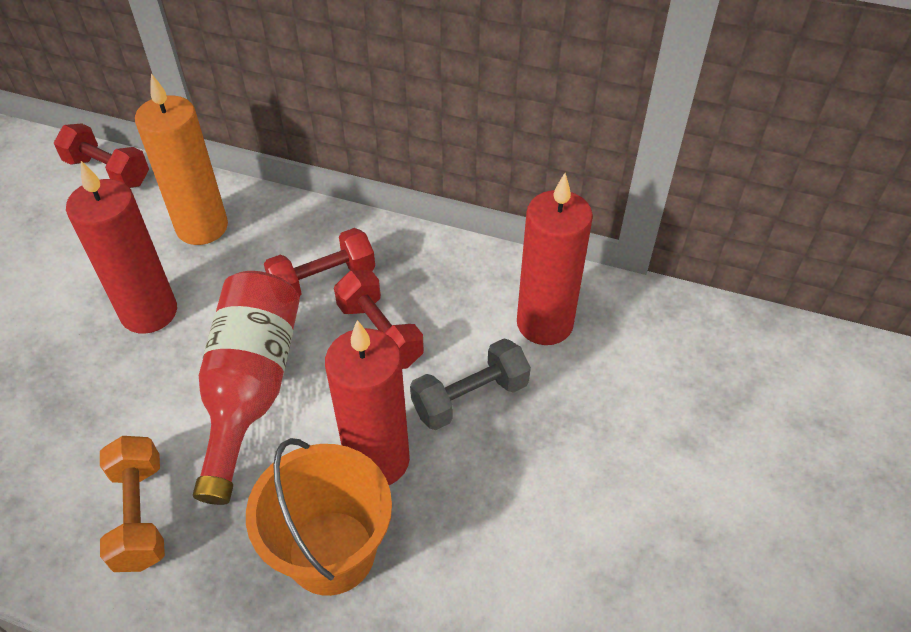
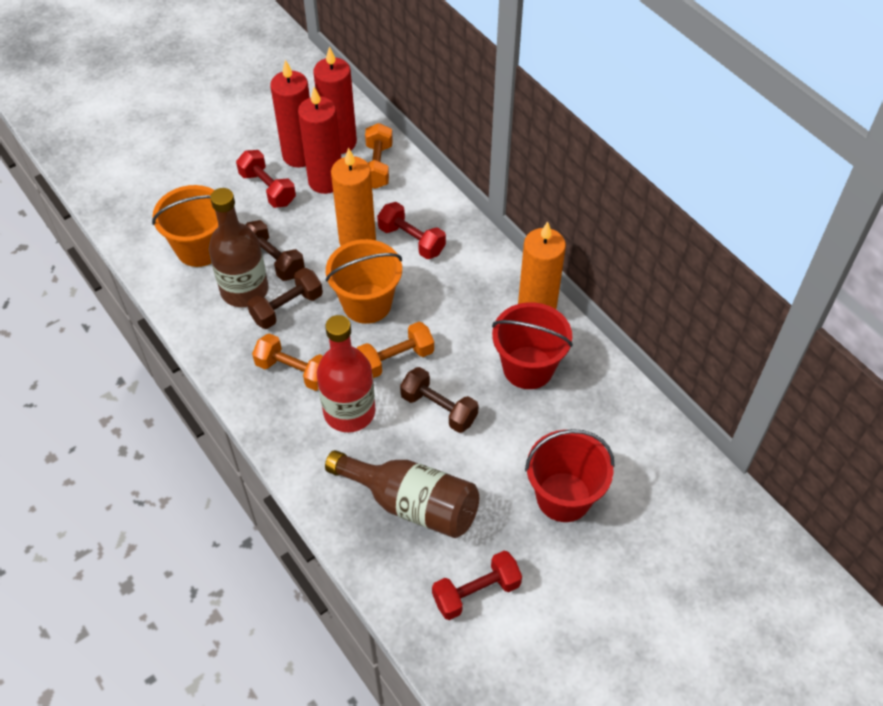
brown bottle: 0 -> 2
brown dumbbell: 0 -> 3
grey dumbbell: 1 -> 0
orange bucket: 1 -> 2
orange candle: 1 -> 2
orange dumbbell: 1 -> 3
red bucket: 0 -> 2

